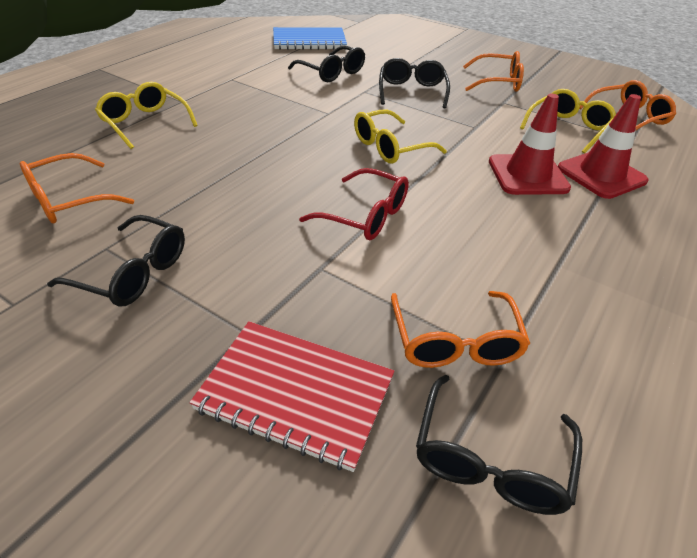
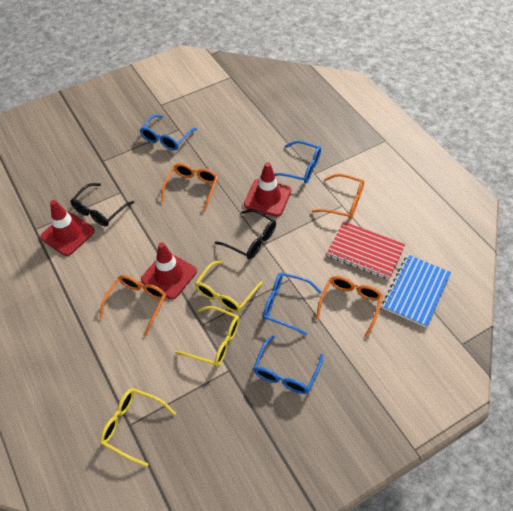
black glasses: 4 -> 2
blue glasses: 0 -> 4
red glasses: 1 -> 0
red traffic cone: 2 -> 3

